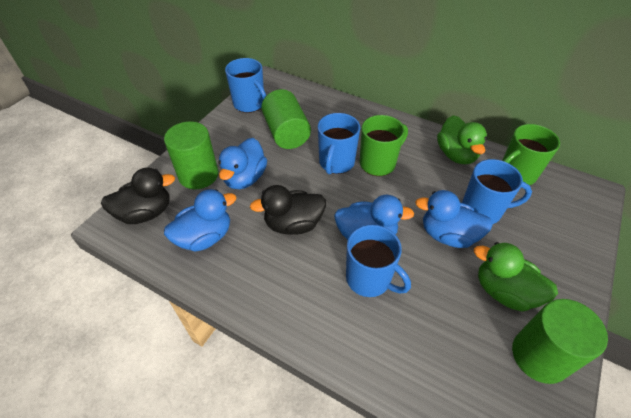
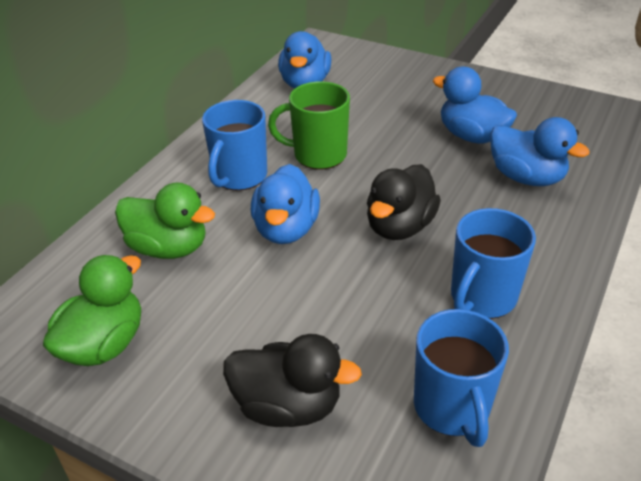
blue mug: 4 -> 3
green cylinder: 3 -> 0
green mug: 2 -> 1

